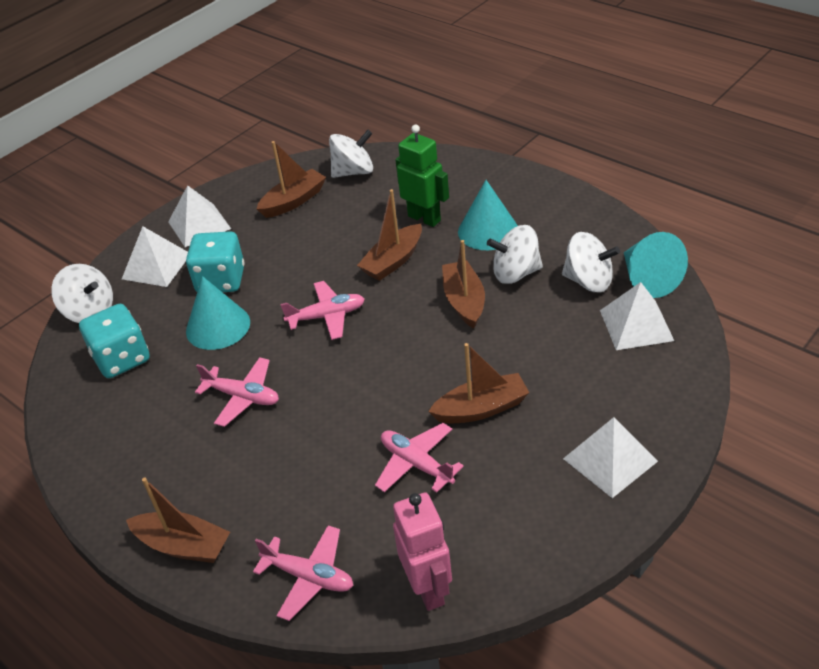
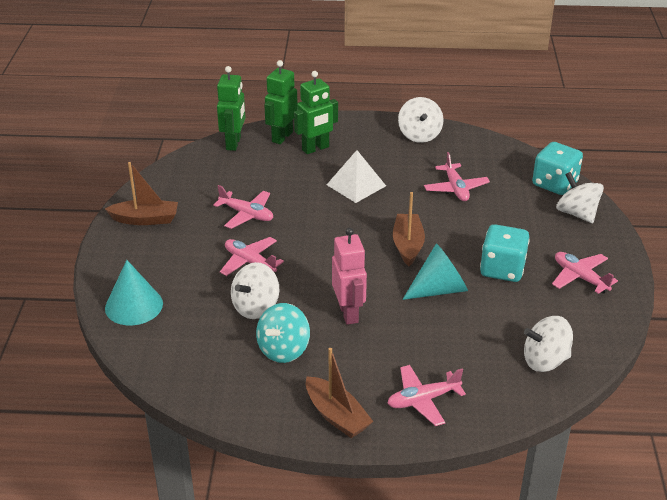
brown boat: 5 -> 3
green robot: 1 -> 3
pink plane: 4 -> 5
turquoise cone: 3 -> 2
turquoise spinning top: 0 -> 1
white pyramid: 4 -> 1

